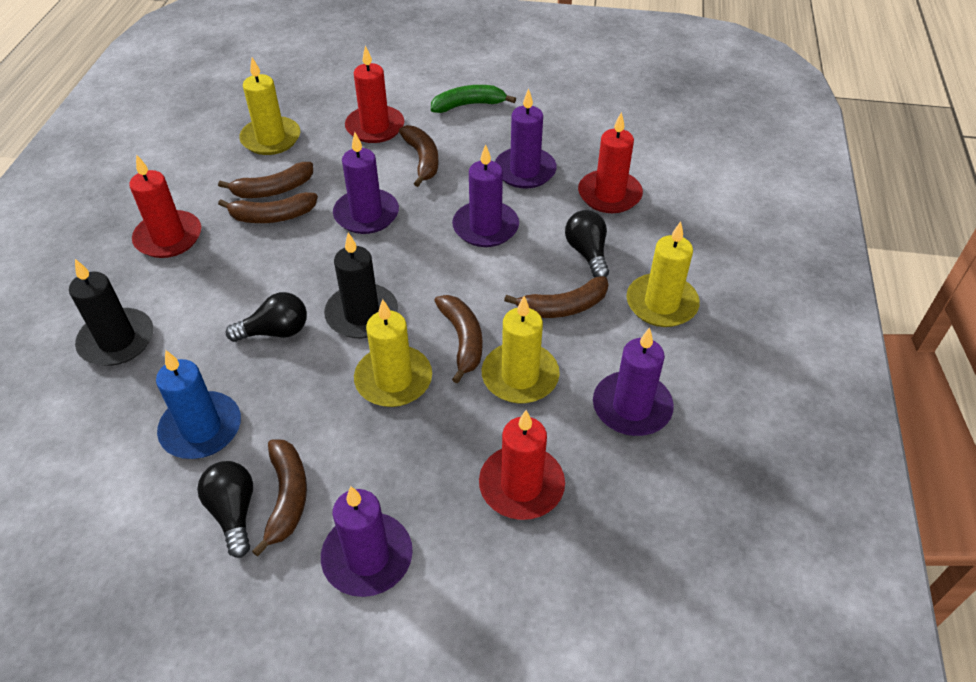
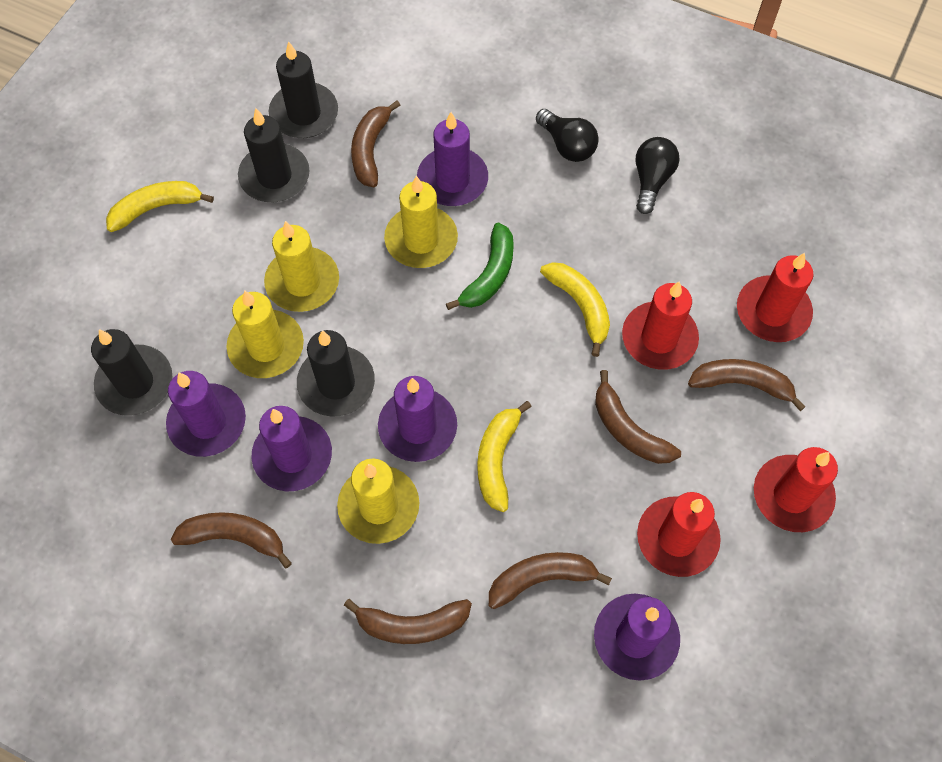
black candle: 2 -> 4
black light bulb: 3 -> 2
blue candle: 1 -> 0
yellow banana: 0 -> 3

